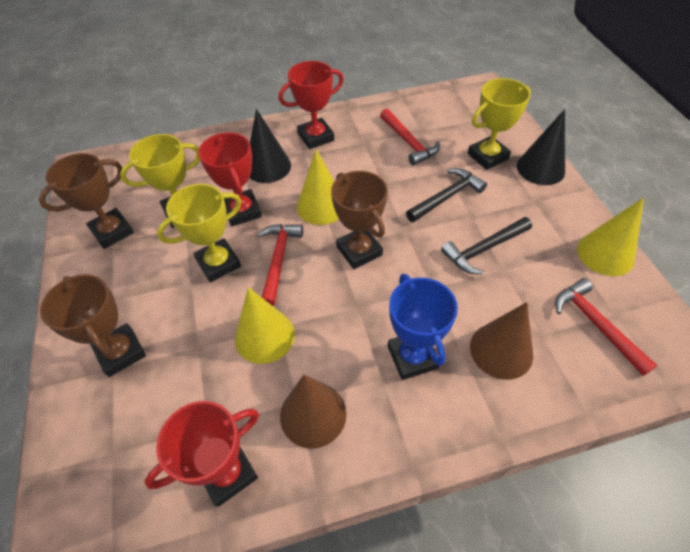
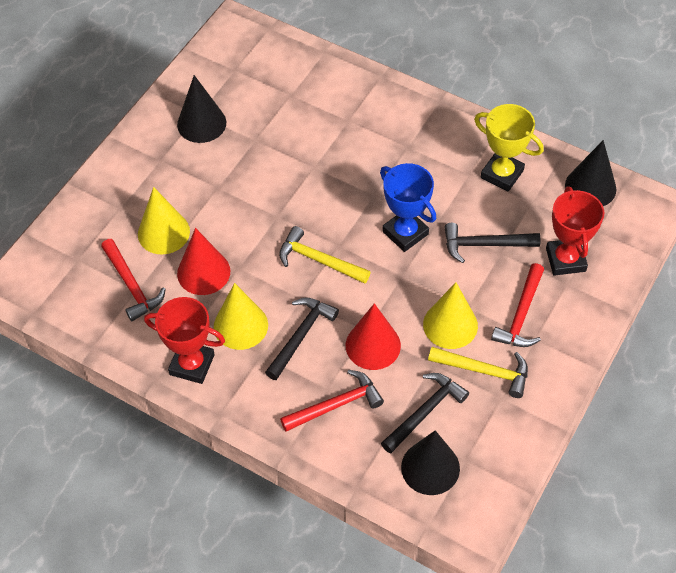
black cone: 2 -> 3
black hammer: 2 -> 3
brown cone: 2 -> 0
brown trophy: 3 -> 0
red cone: 0 -> 2
red trophy: 3 -> 2
yellow hammer: 0 -> 2
yellow trophy: 3 -> 1

